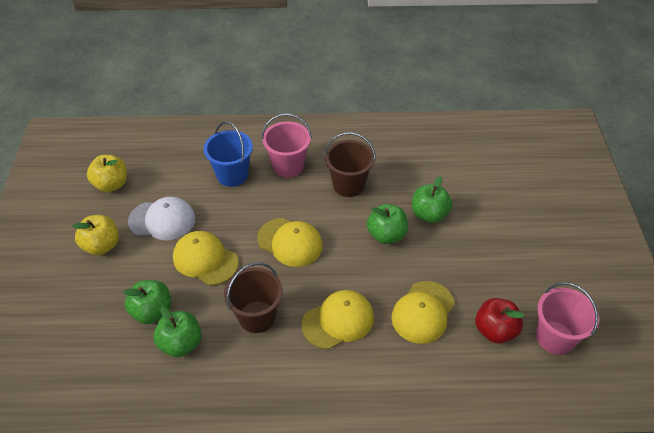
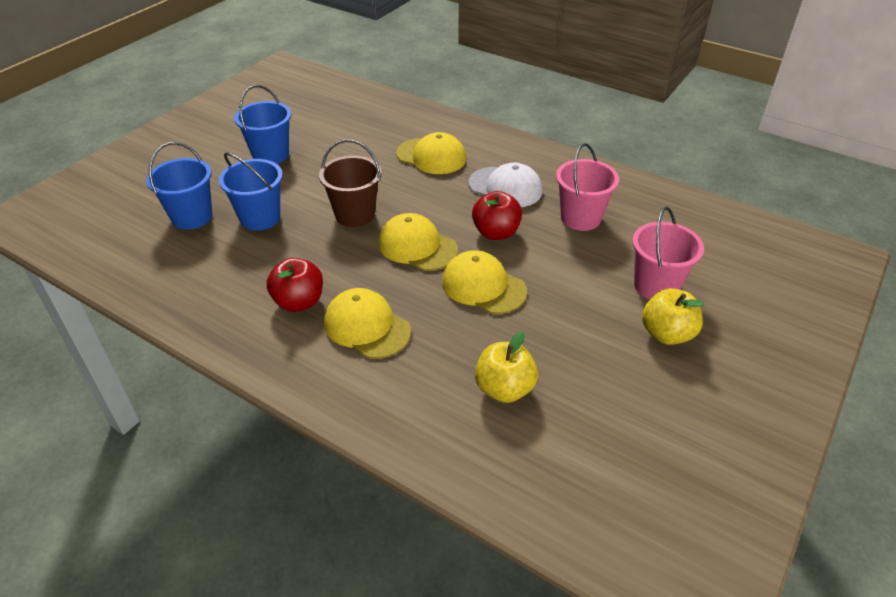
blue bucket: 1 -> 3
brown bucket: 2 -> 1
green apple: 4 -> 0
red apple: 1 -> 2

